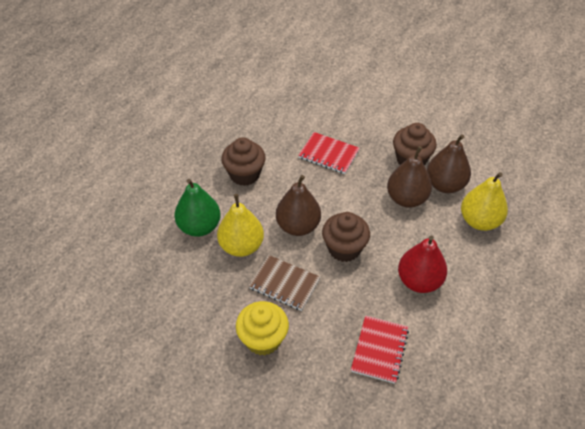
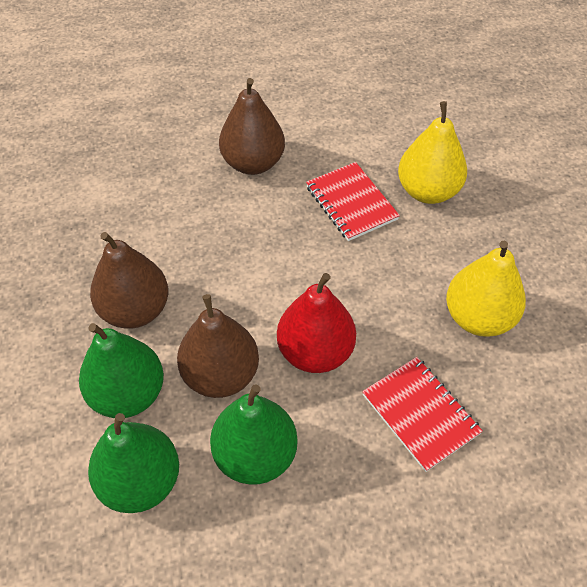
brown cupcake: 3 -> 0
brown notebook: 1 -> 0
green pear: 1 -> 3
yellow cupcake: 1 -> 0

